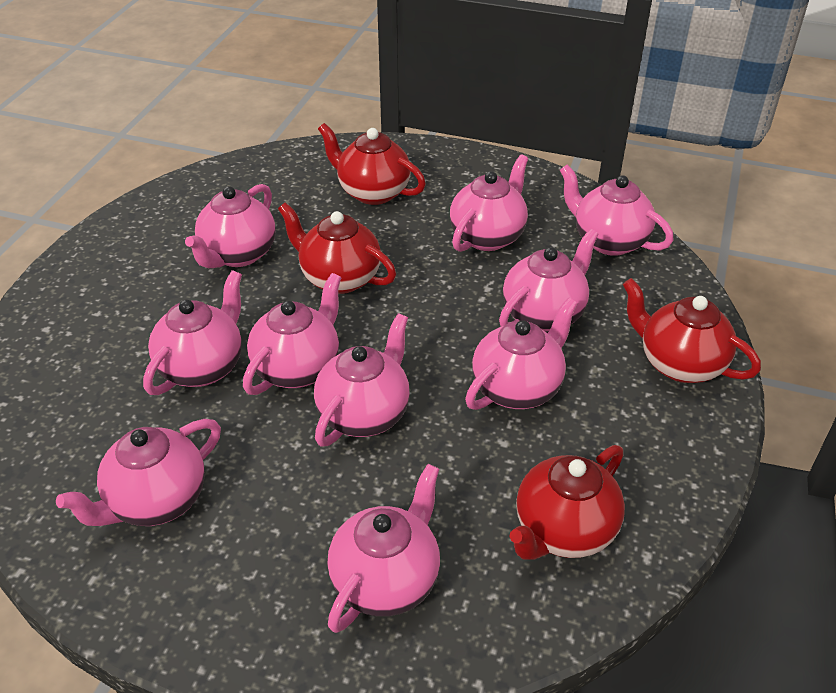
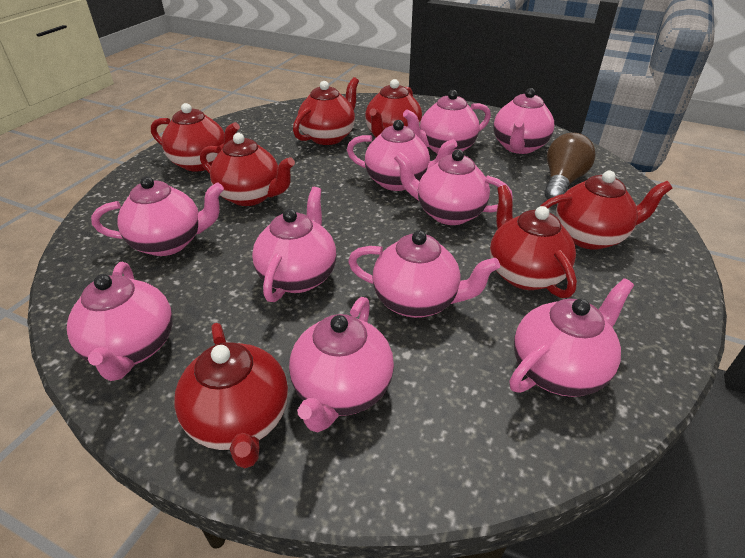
brown light bulb: 0 -> 1
red teapot: 4 -> 7

